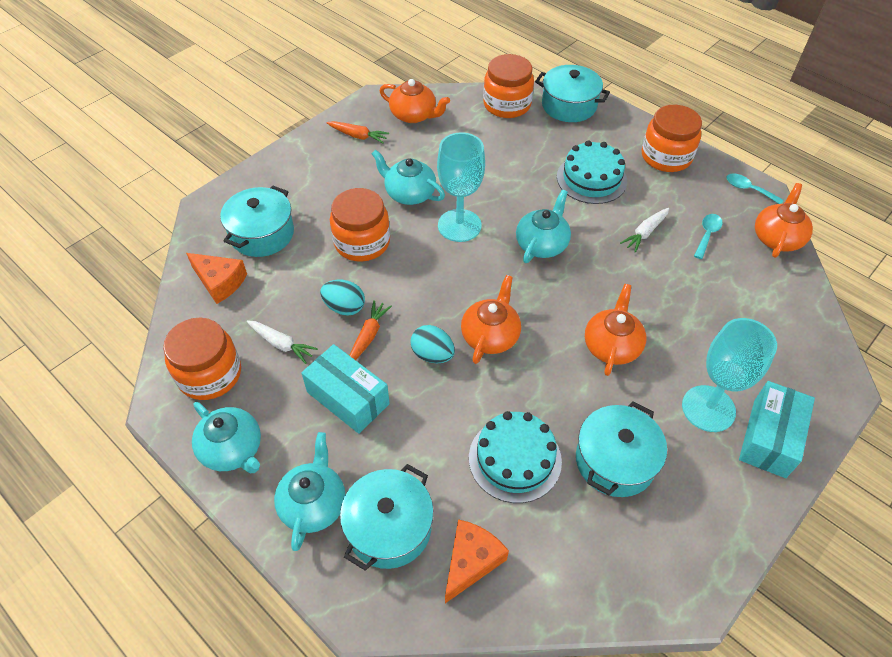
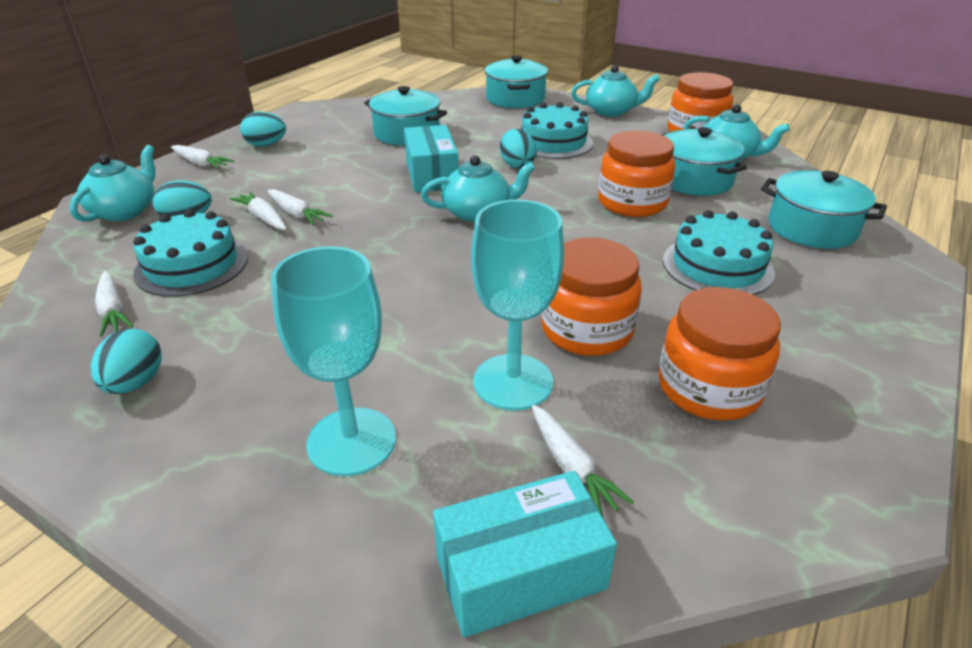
orange carrot: 2 -> 0
orange cheese: 2 -> 0
orange teapot: 4 -> 0
turquoise cake: 2 -> 3
turquoise egg: 2 -> 4
turquoise spoon: 2 -> 0
white carrot: 2 -> 5

